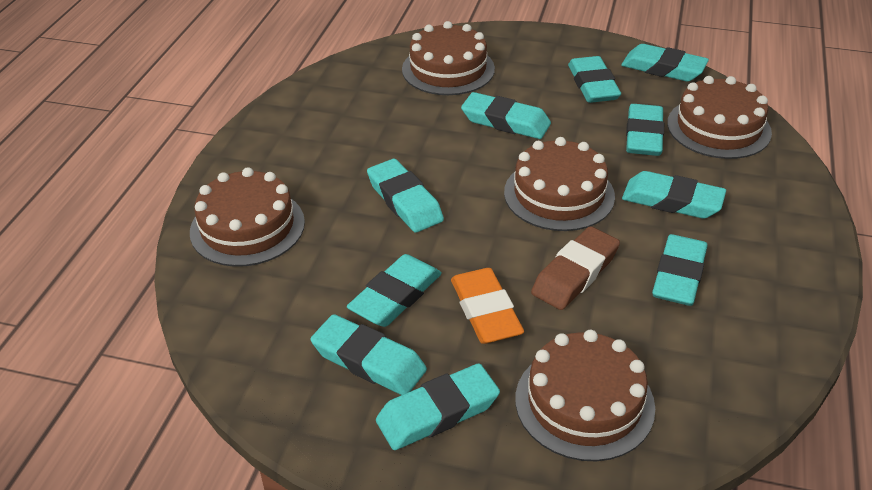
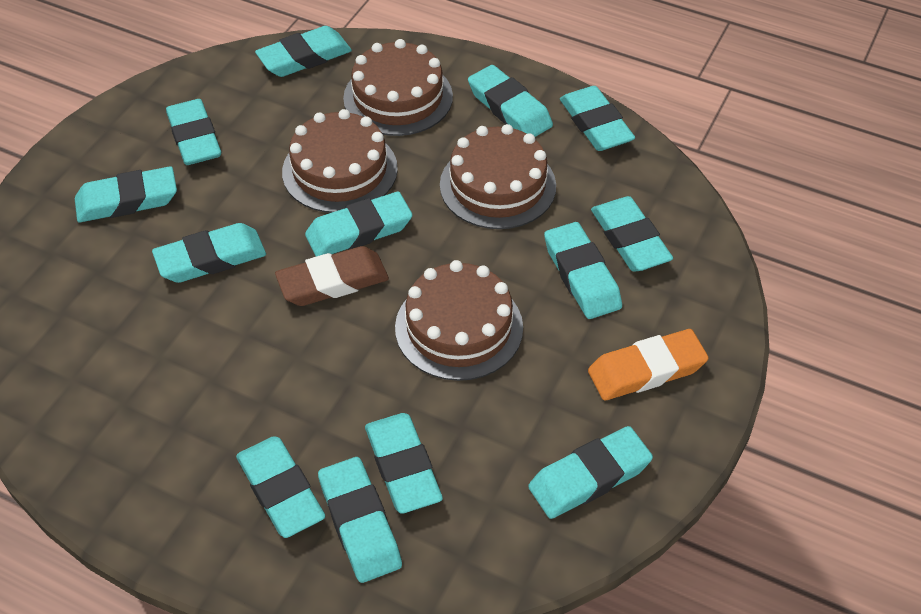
brown cake: 5 -> 4
turquoise eraser: 10 -> 13

